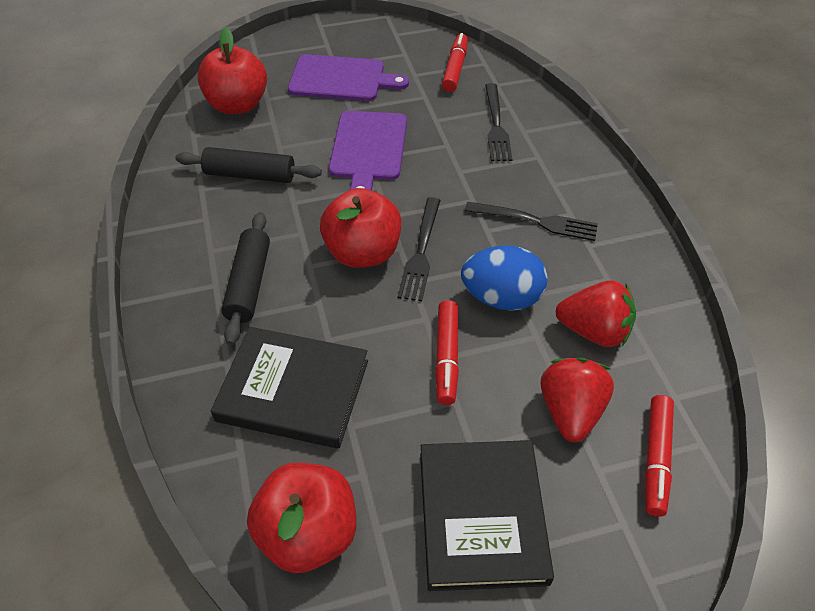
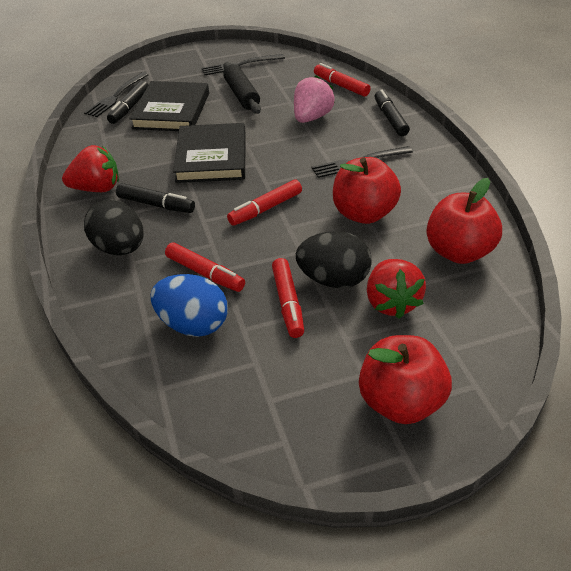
black egg: 0 -> 2
black marker: 0 -> 3
black rolling pin: 2 -> 1
pink strawberry: 0 -> 1
purple cutting board: 2 -> 0
red marker: 3 -> 4

